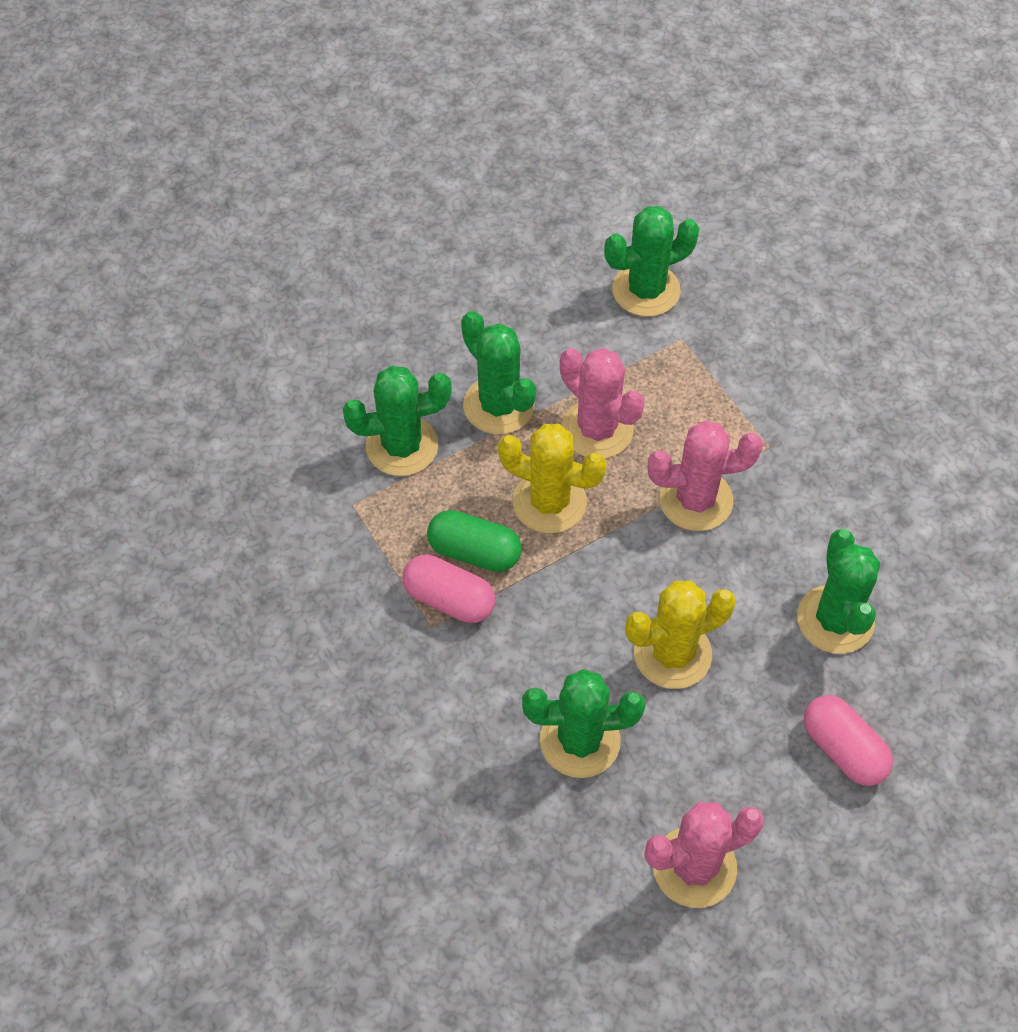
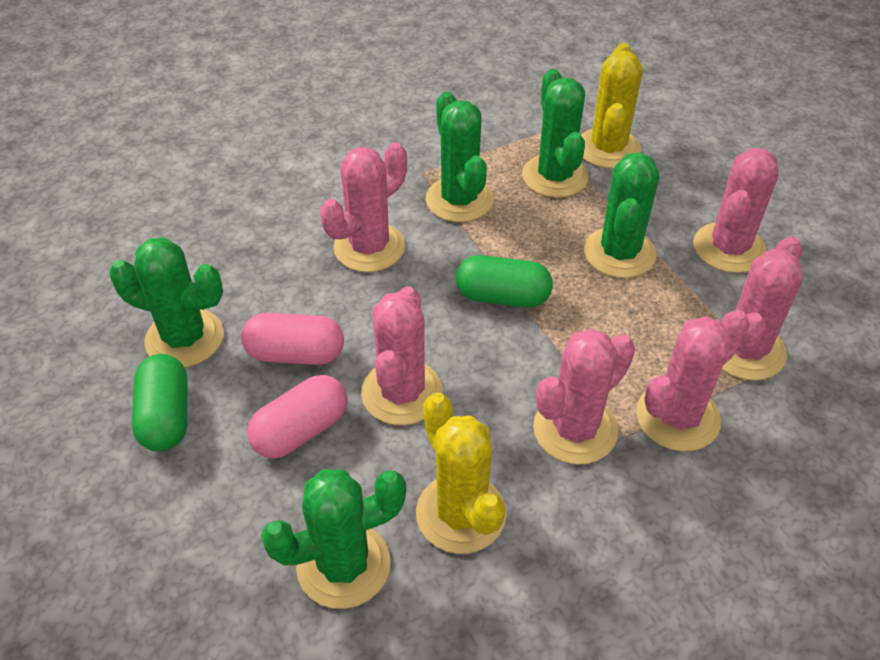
green capsule: 1 -> 2
pink cactus: 3 -> 6

